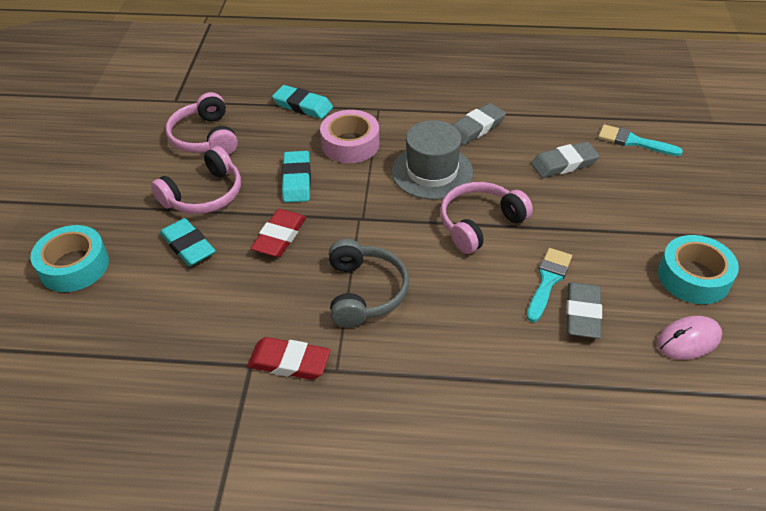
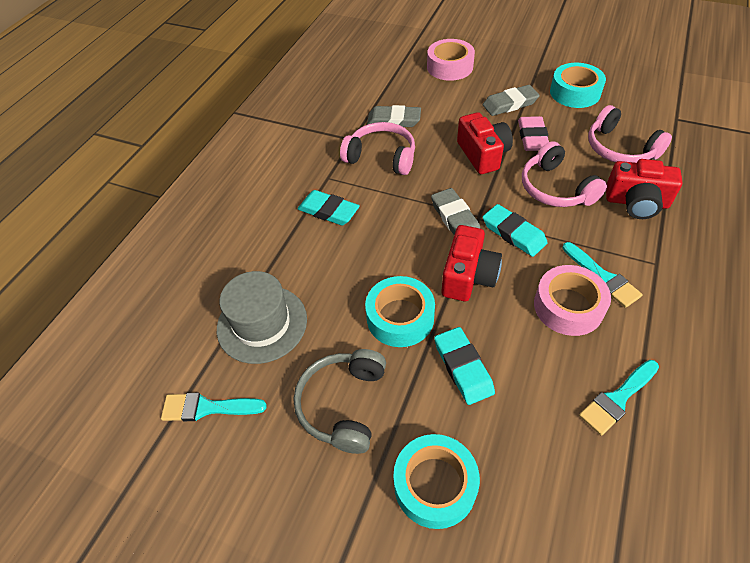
pink eraser: 0 -> 1
pink mouse: 1 -> 0
pink tape: 1 -> 2
red camera: 0 -> 3
red eraser: 2 -> 0
turquoise brush: 2 -> 3
turquoise tape: 2 -> 3

